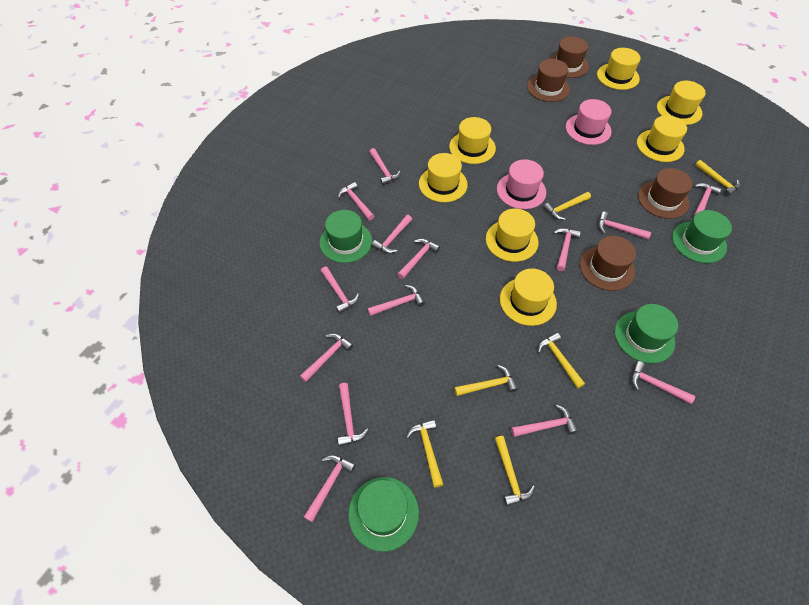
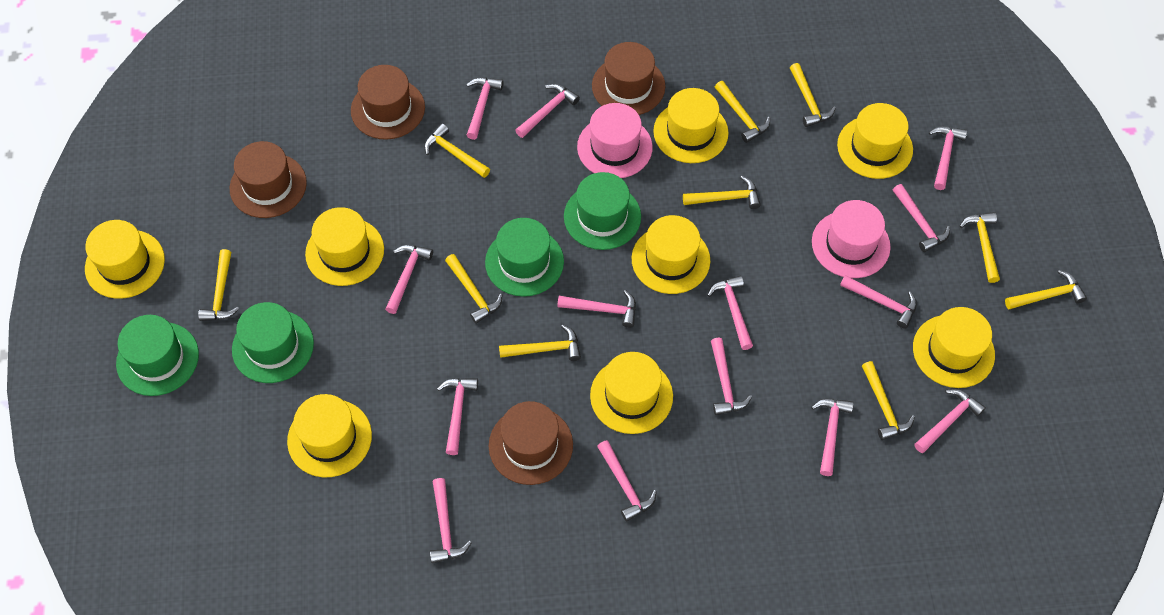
yellow hammer: 6 -> 10
yellow hat: 7 -> 8

